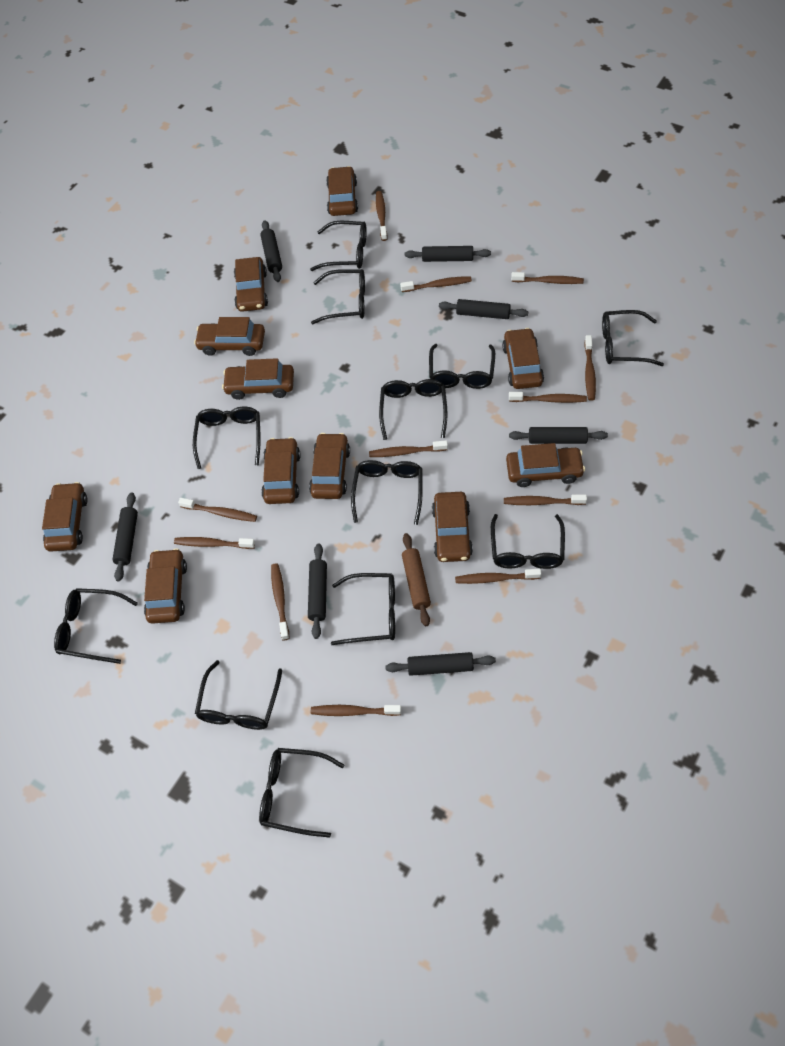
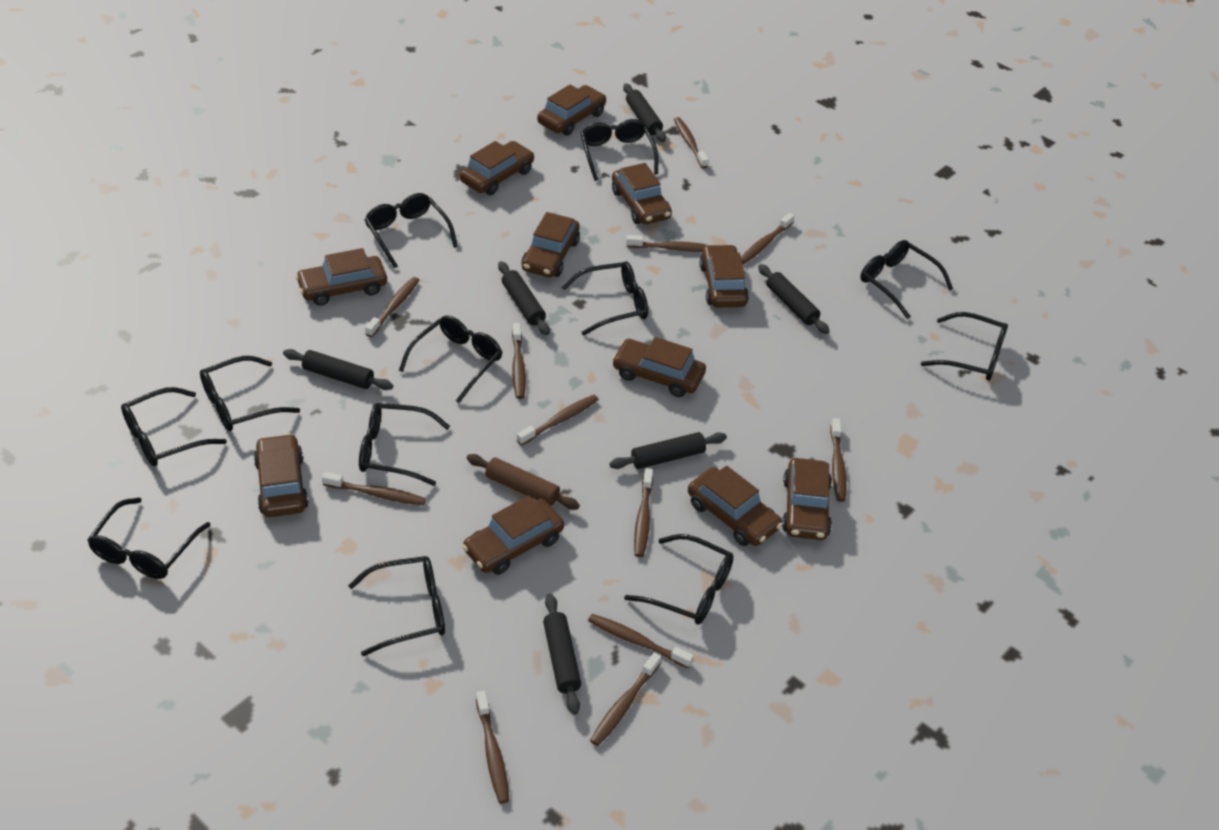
black rolling pin: 7 -> 6

